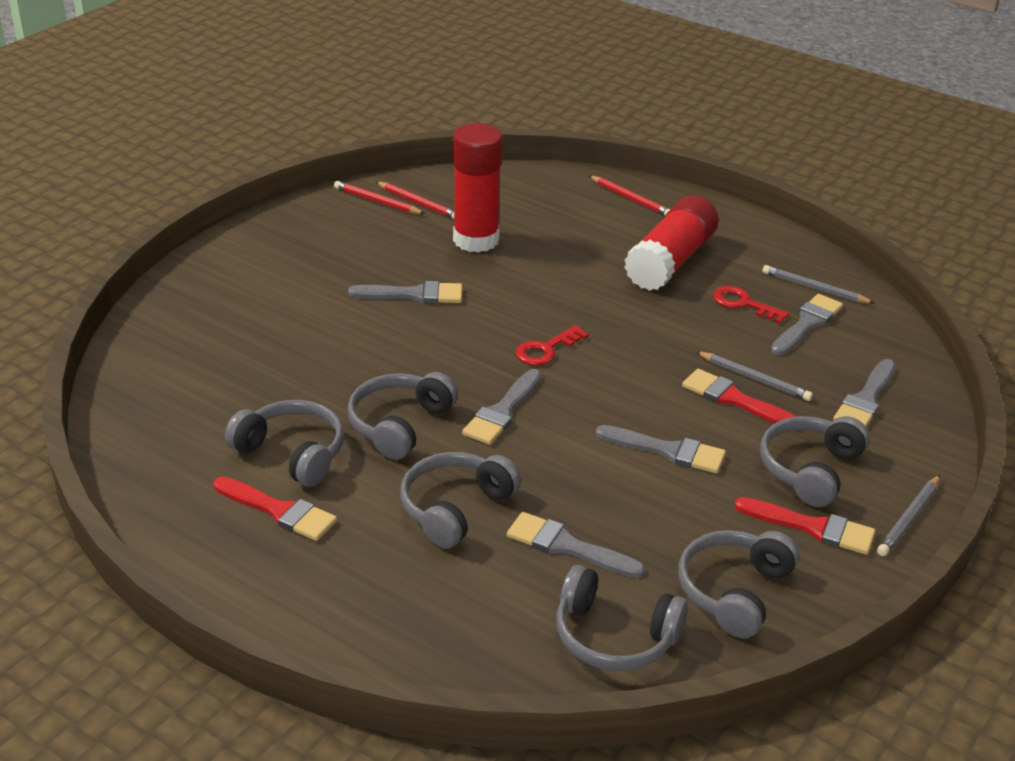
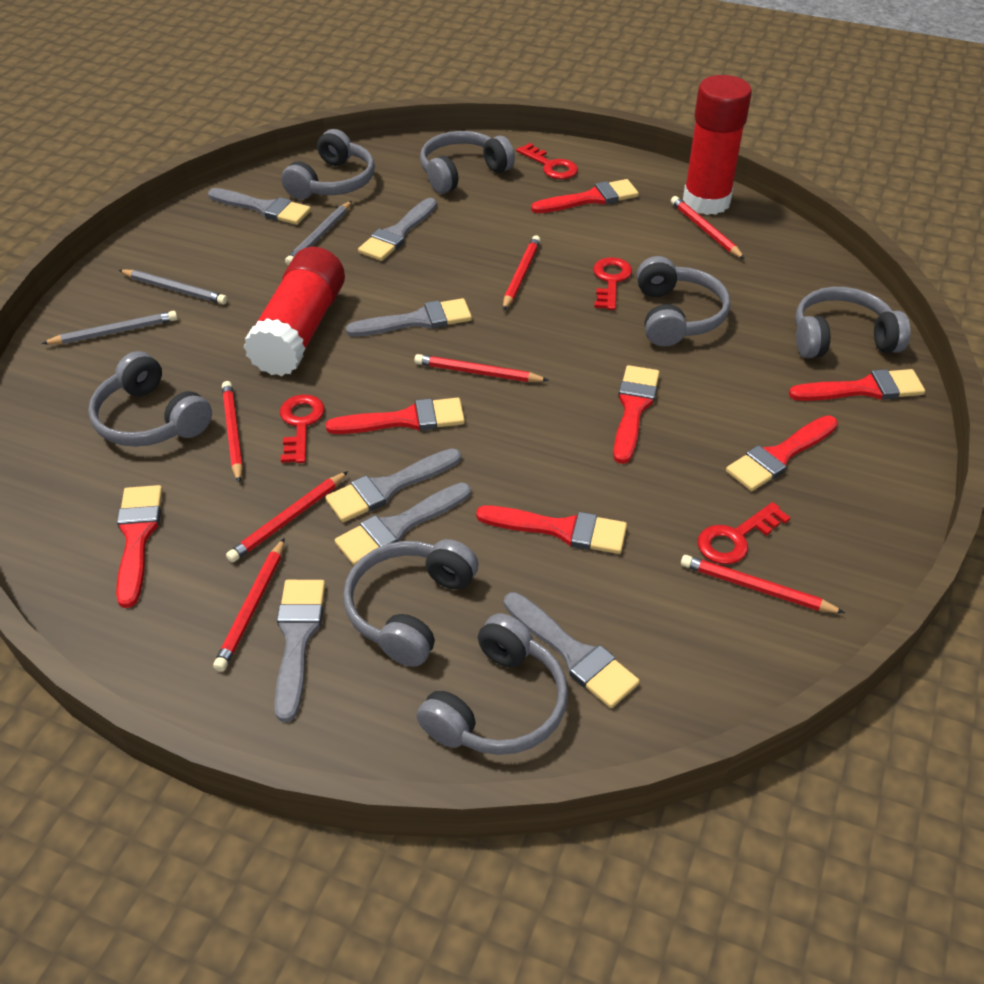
grey brush: 6 -> 7
grey headphones: 6 -> 7
red brush: 3 -> 7
red key: 2 -> 4
red pencil: 3 -> 7

